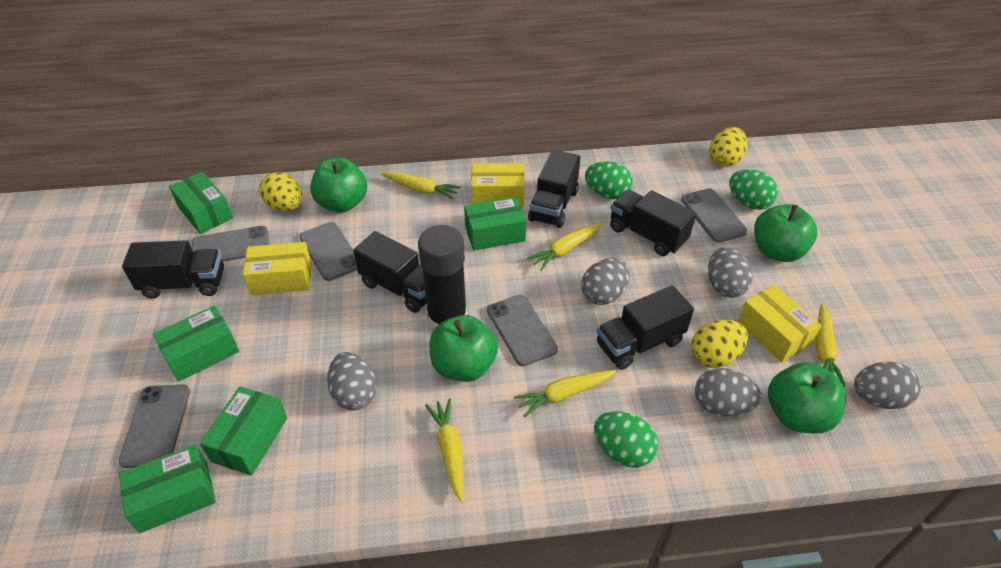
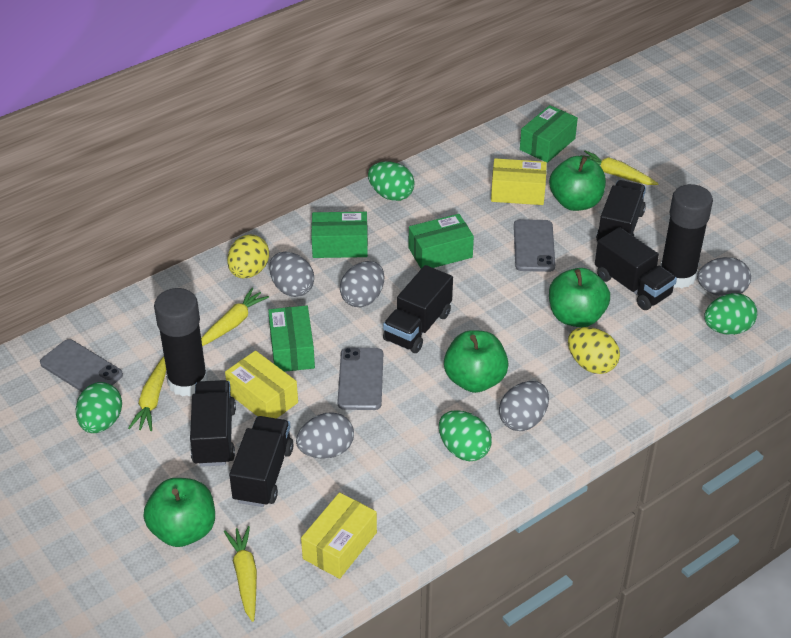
black glue stick: 1 -> 2
green box: 5 -> 4
green egg: 3 -> 4
grey phone: 5 -> 3
yellow carrot: 5 -> 4
yellow egg: 3 -> 2

